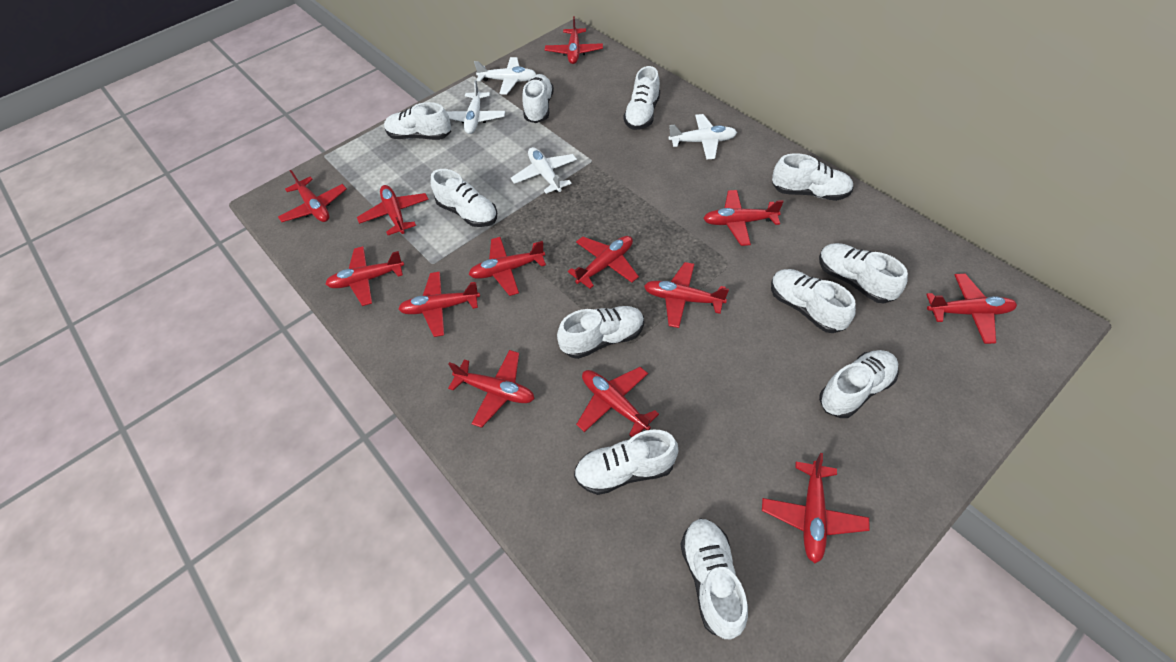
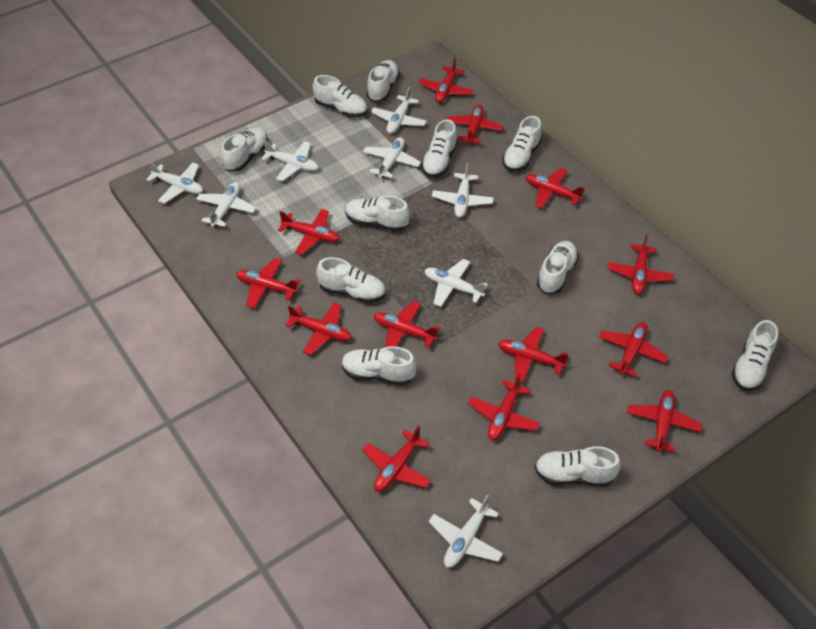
white plane: 4 -> 8

